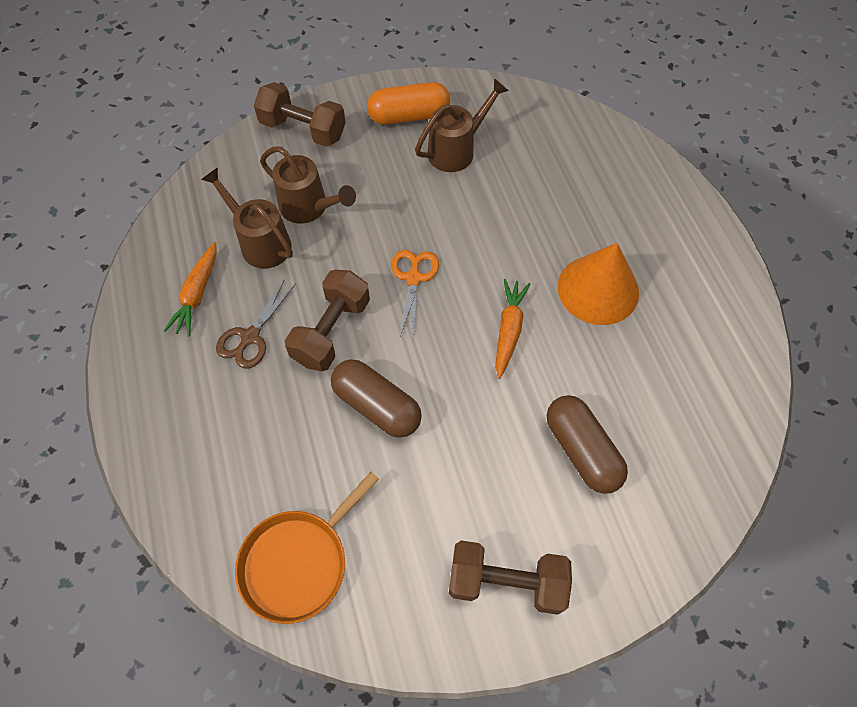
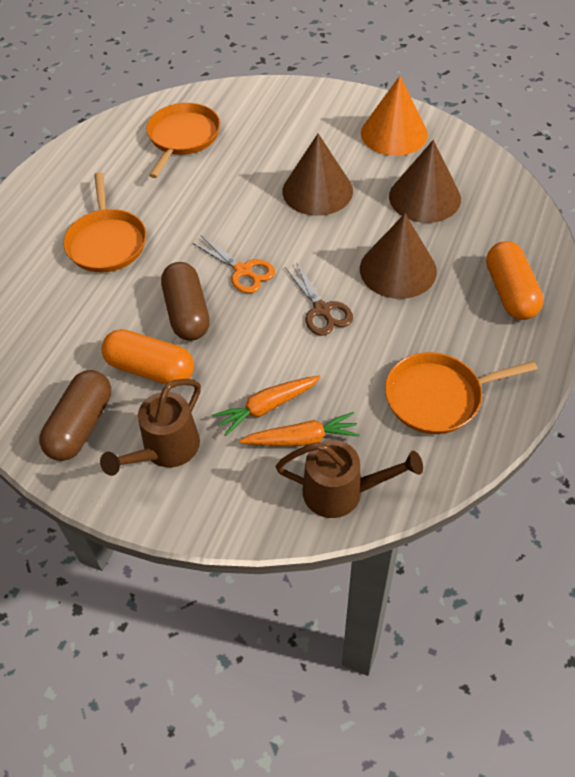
brown cone: 0 -> 3
brown dumbbell: 3 -> 0
brown watering can: 3 -> 2
orange capsule: 1 -> 2
orange pan: 1 -> 3

